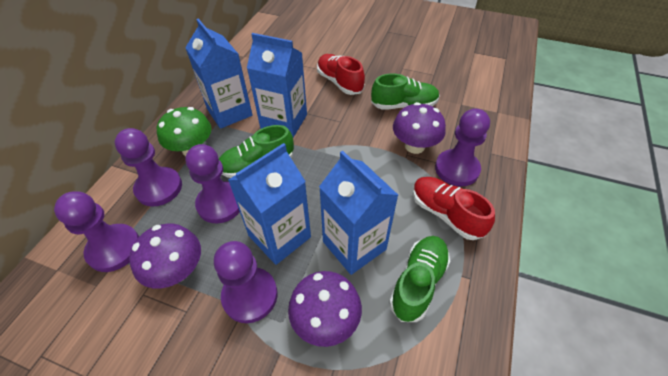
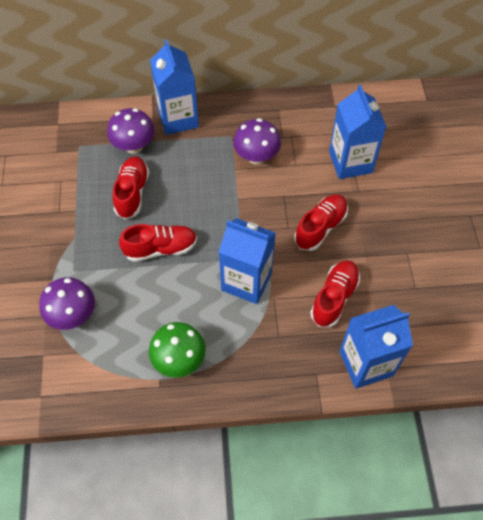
green shoe: 3 -> 0
purple pawn: 5 -> 0
red shoe: 2 -> 4

